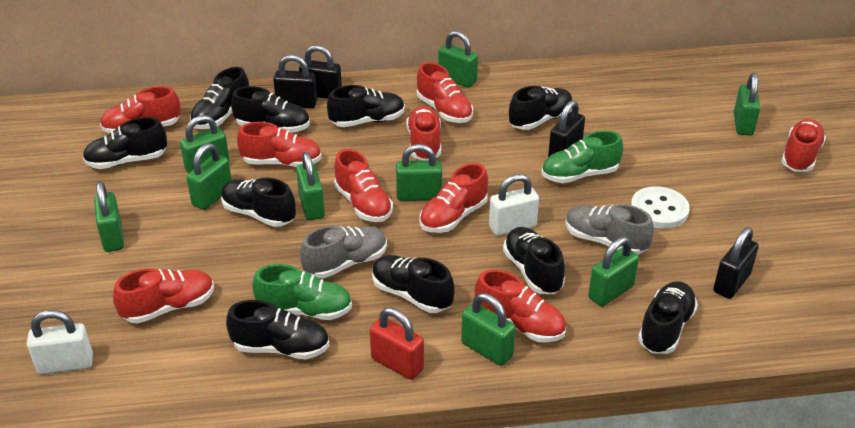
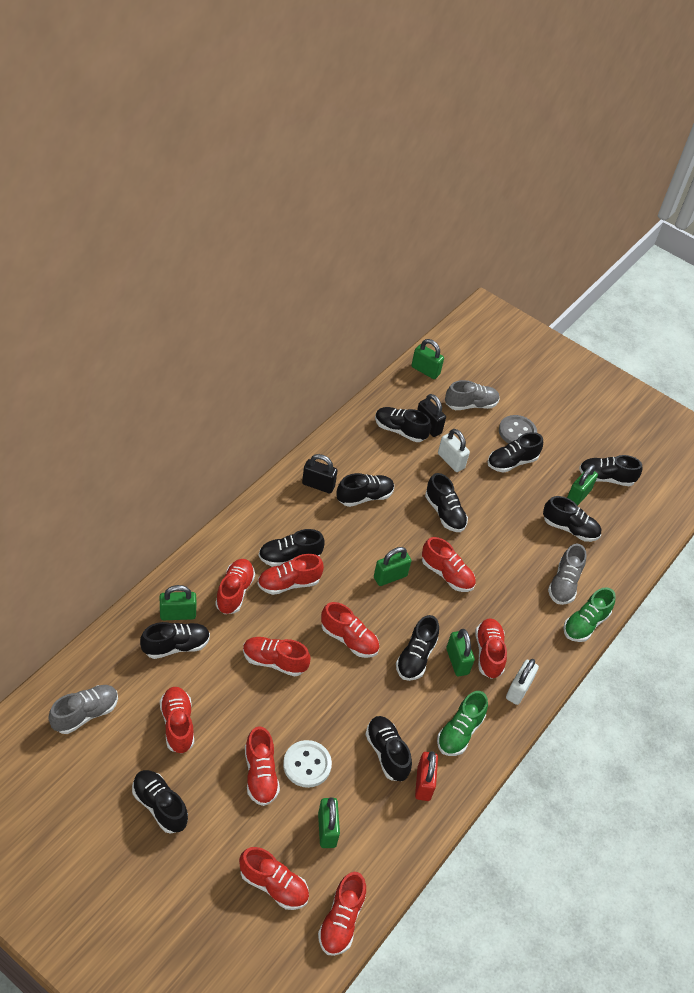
black padlock: 4 -> 2
black shoe: 10 -> 11
green padlock: 9 -> 6
grey button: 0 -> 1
grey shoe: 2 -> 3
red shoe: 9 -> 10

